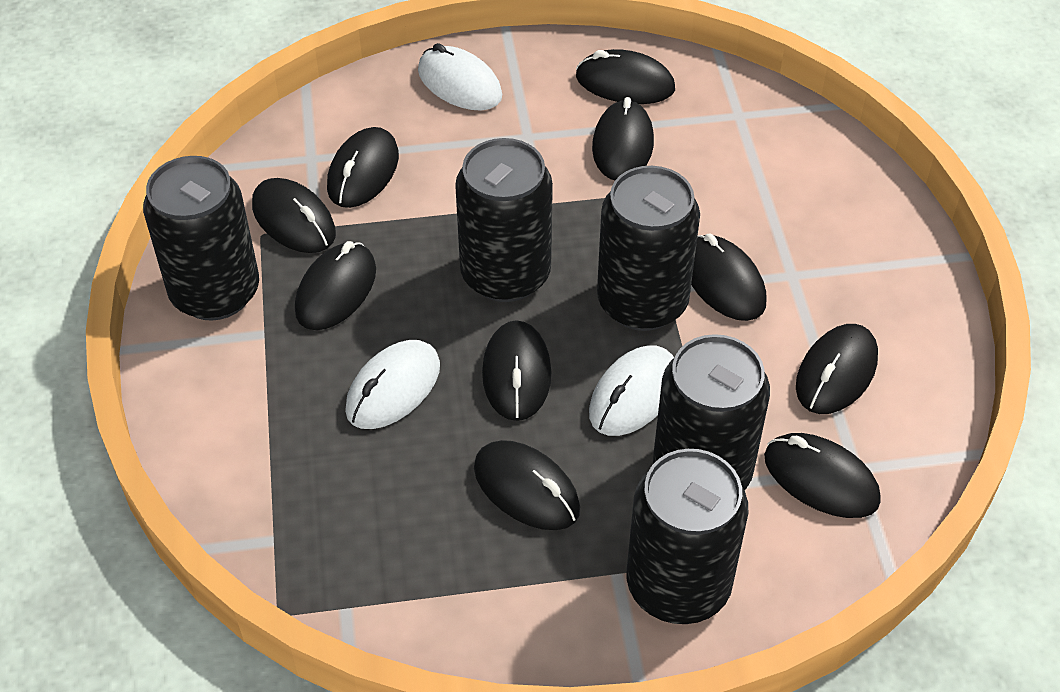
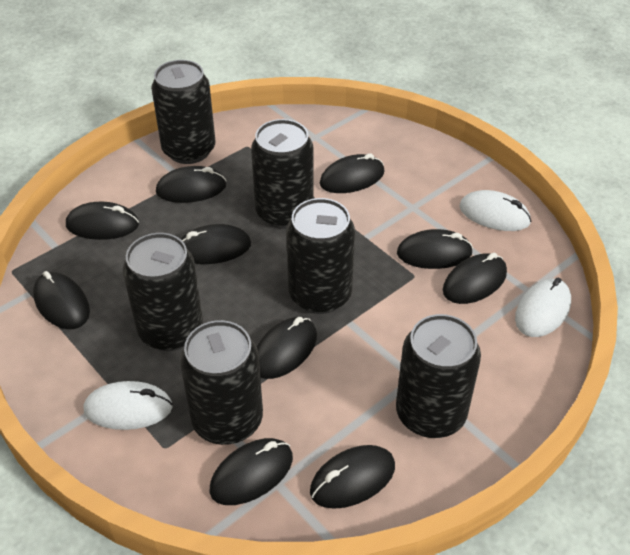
black can: 5 -> 6

